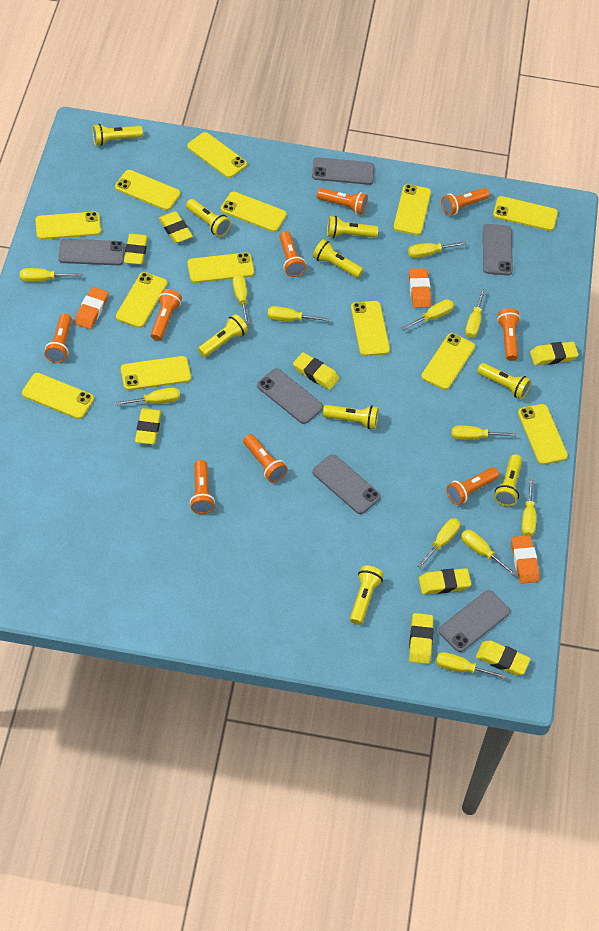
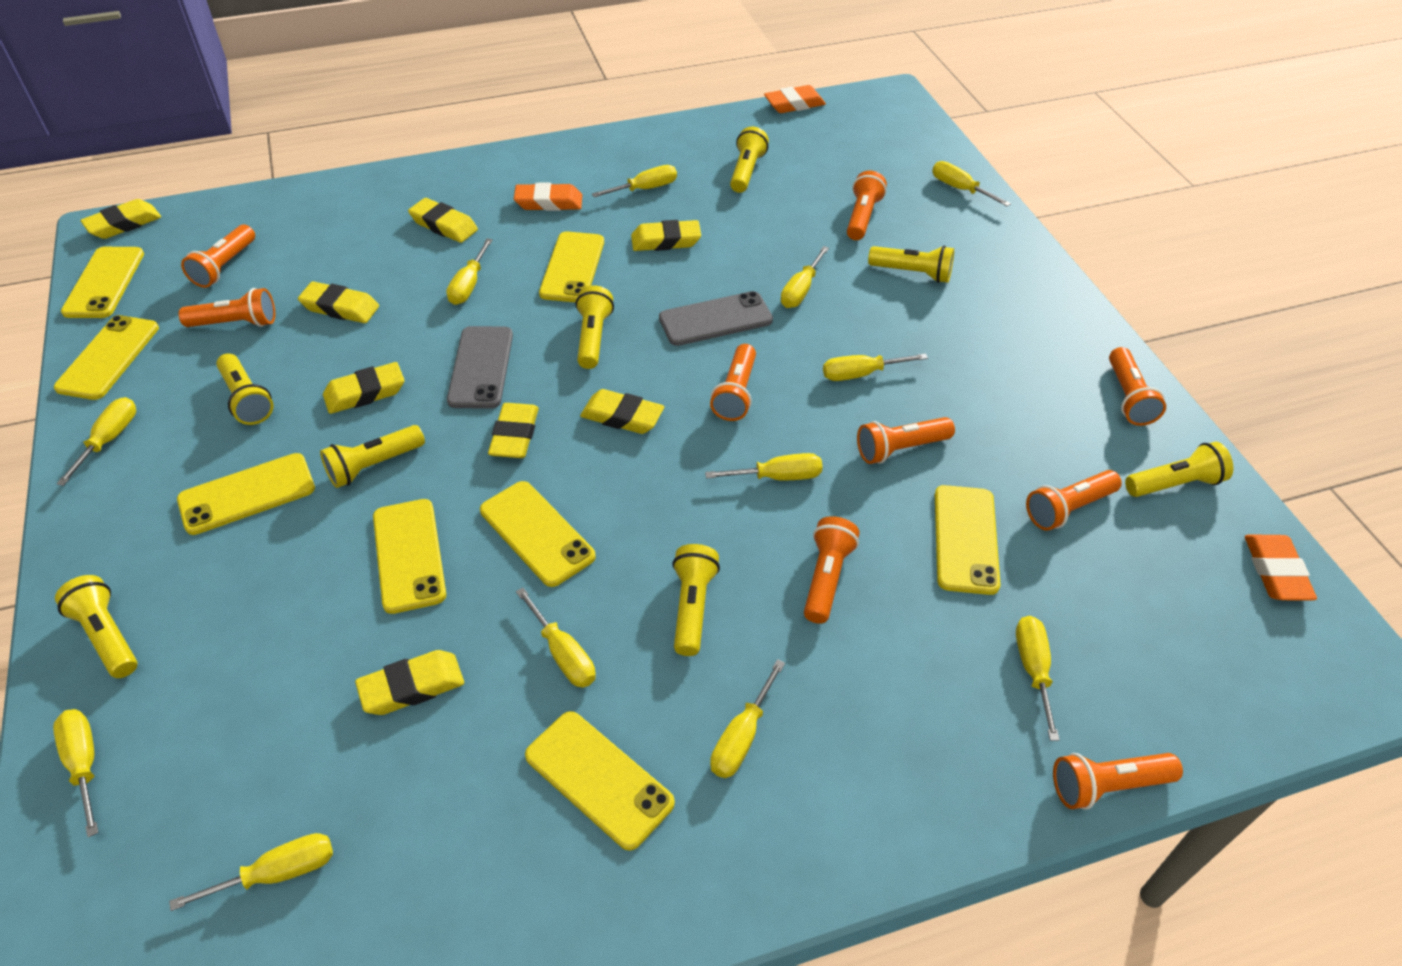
grey phone: 6 -> 2
yellow flashlight: 9 -> 8
yellow phone: 13 -> 8

